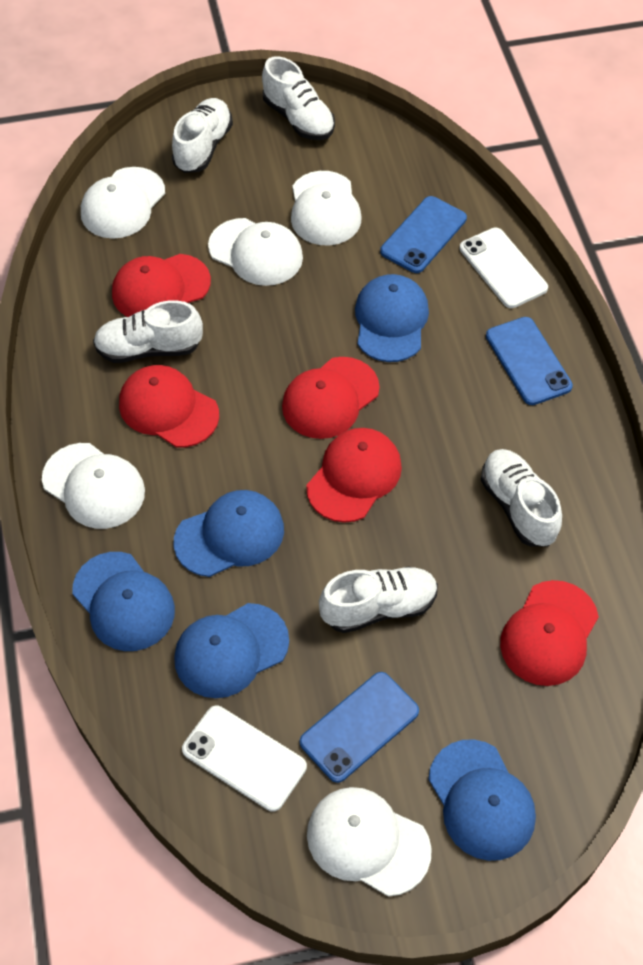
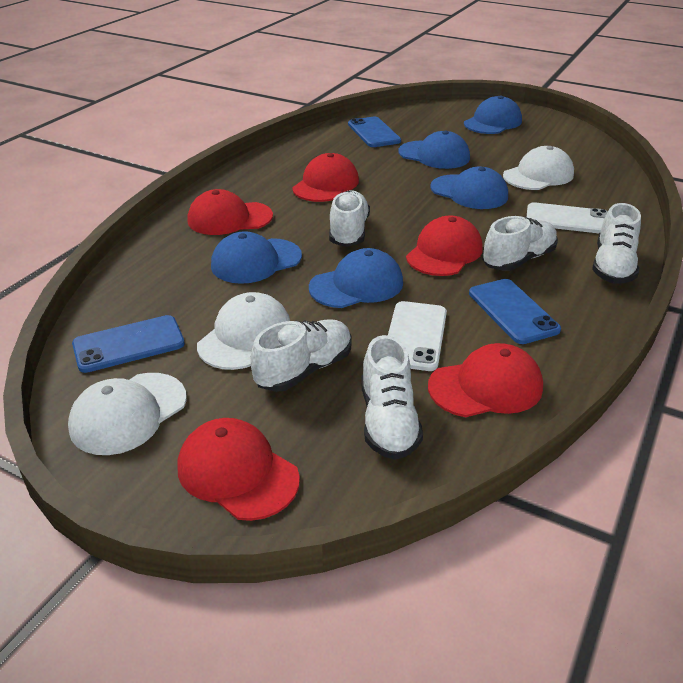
white cap: 5 -> 3

